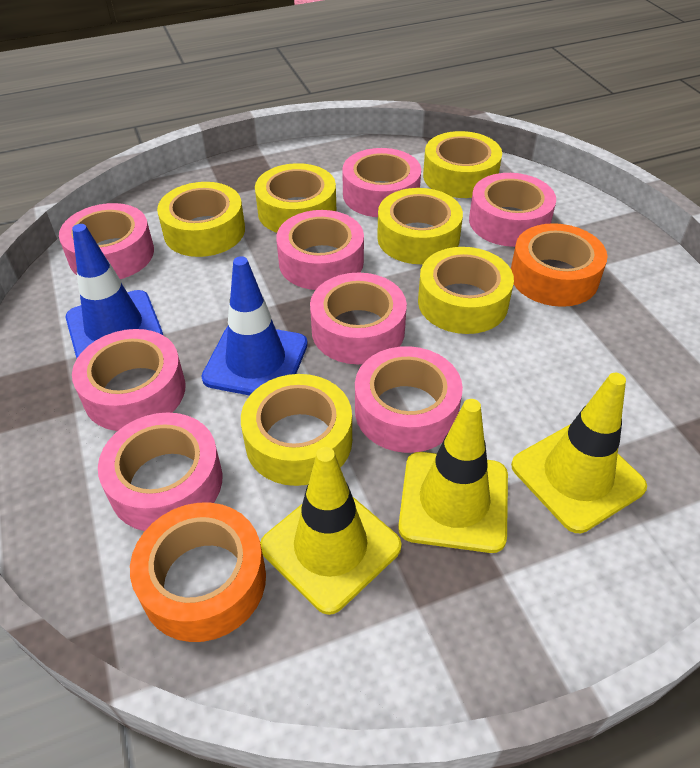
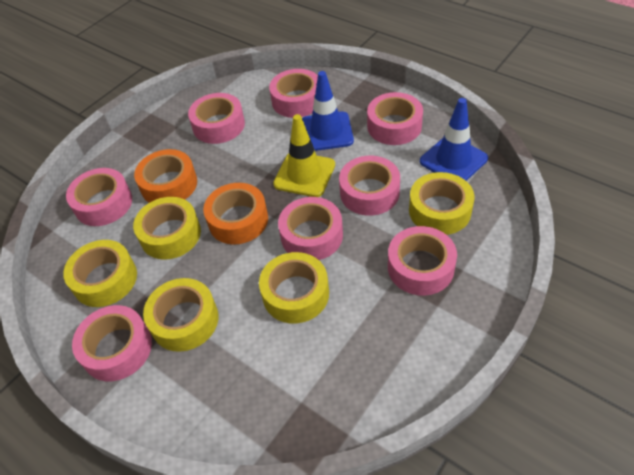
yellow tape: 6 -> 5
yellow traffic cone: 3 -> 1

